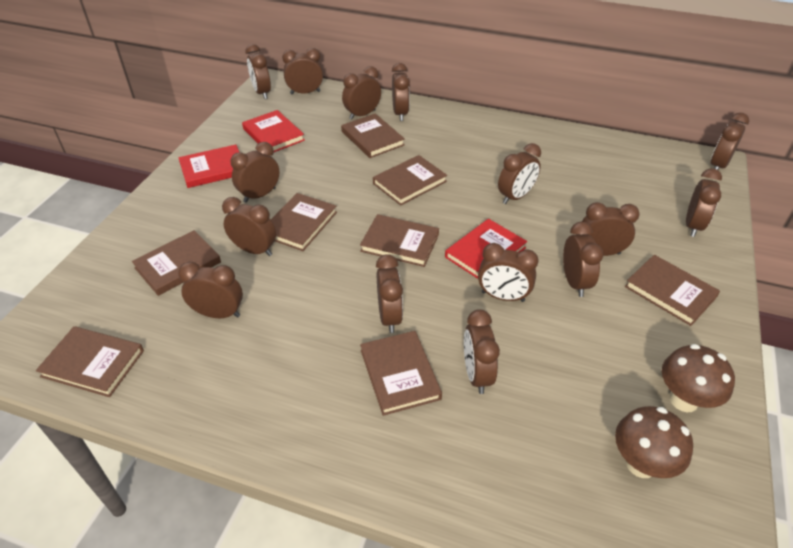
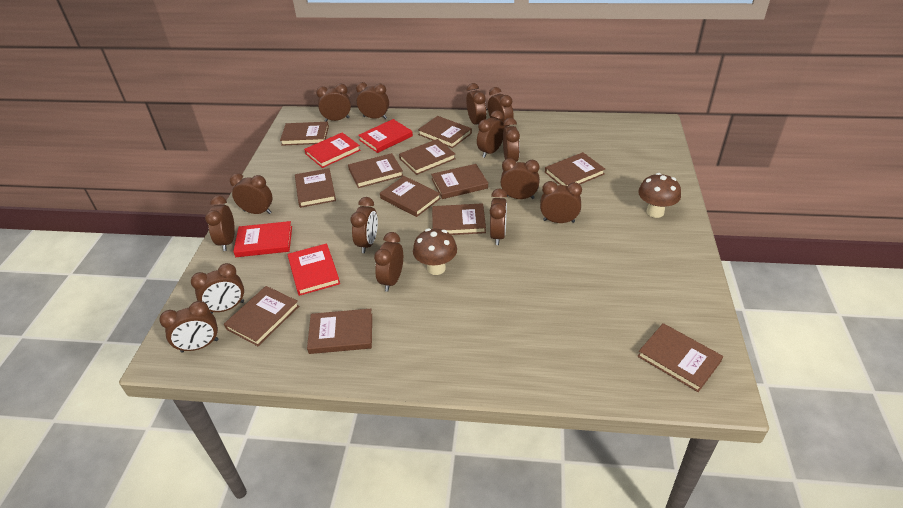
brown book: 8 -> 12
red book: 3 -> 4

